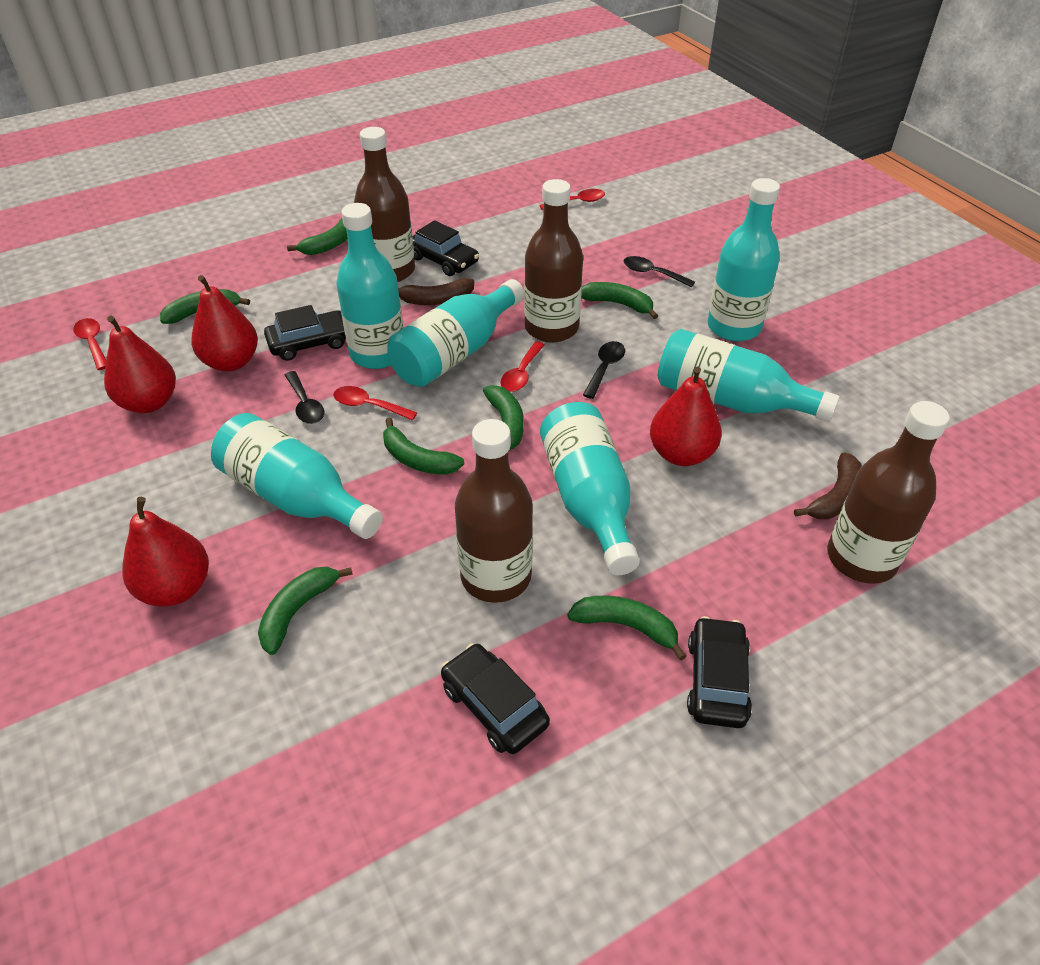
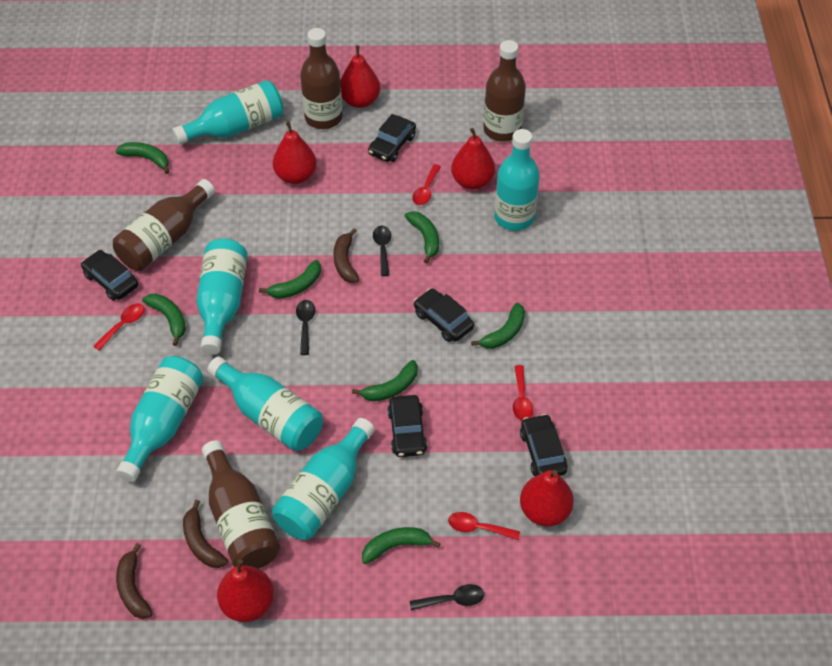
black car: 4 -> 5
brown banana: 2 -> 3
red pear: 4 -> 5

